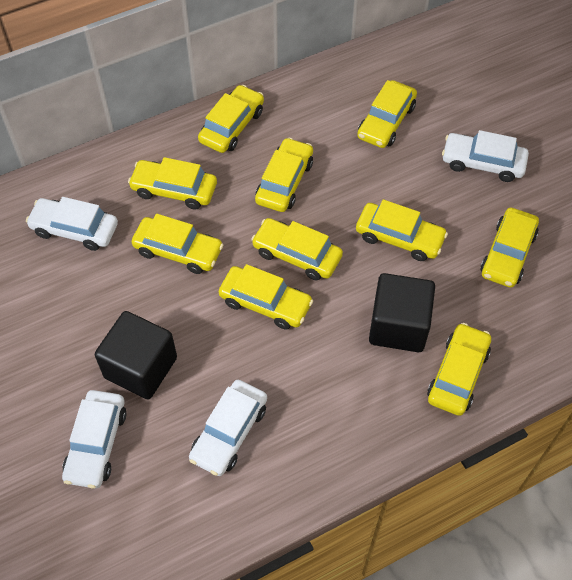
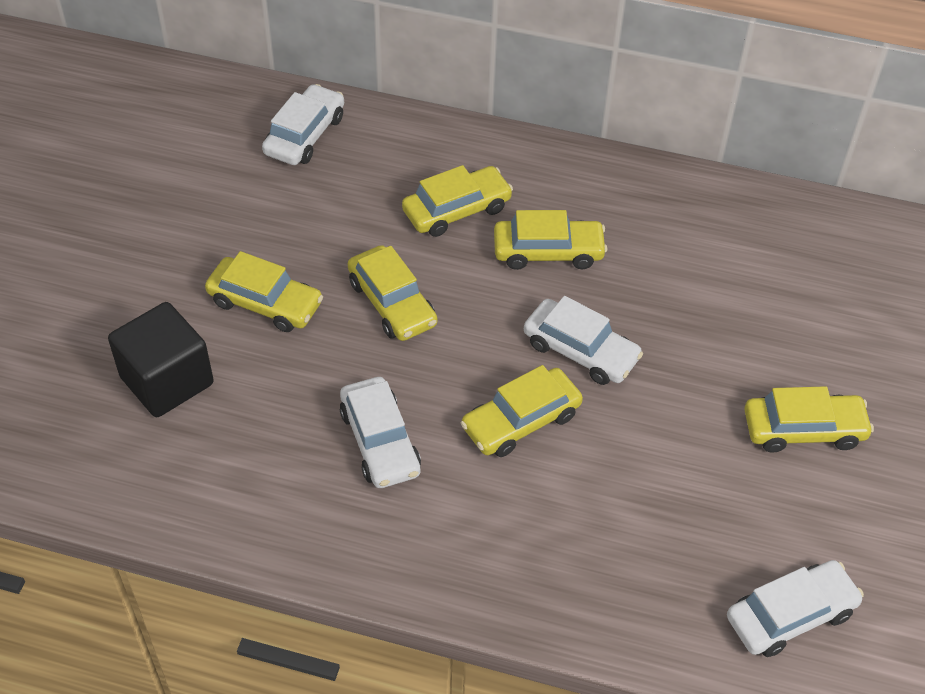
black cube: 2 -> 1
yellow car: 10 -> 6

